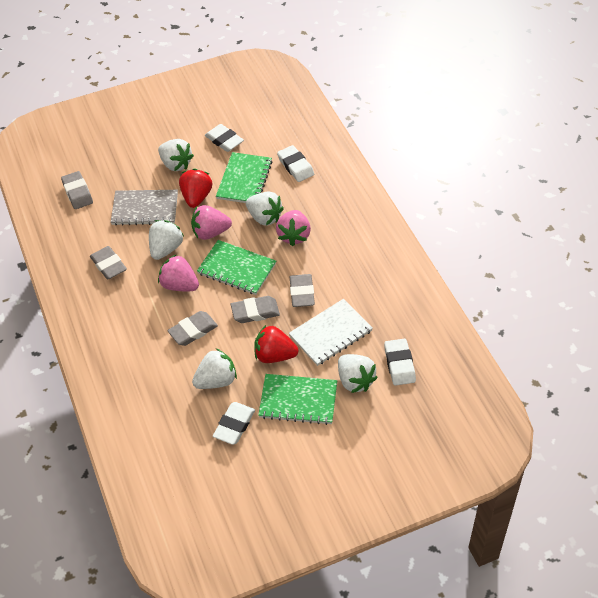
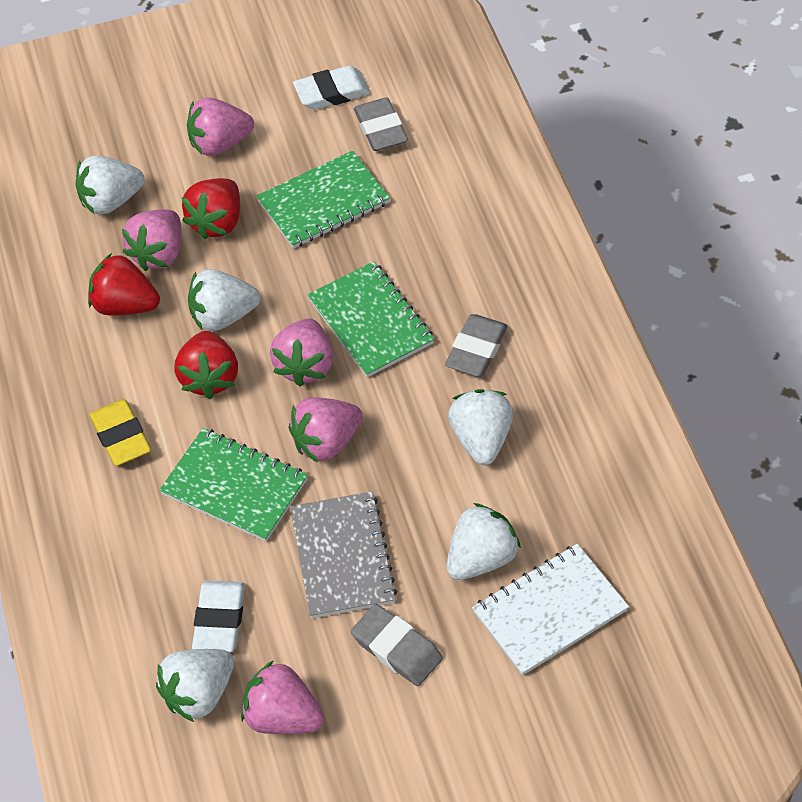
grey eraser: 5 -> 3
pink strawberry: 3 -> 5
red strawberry: 2 -> 3
white eraser: 4 -> 2
yellow eraser: 0 -> 1

